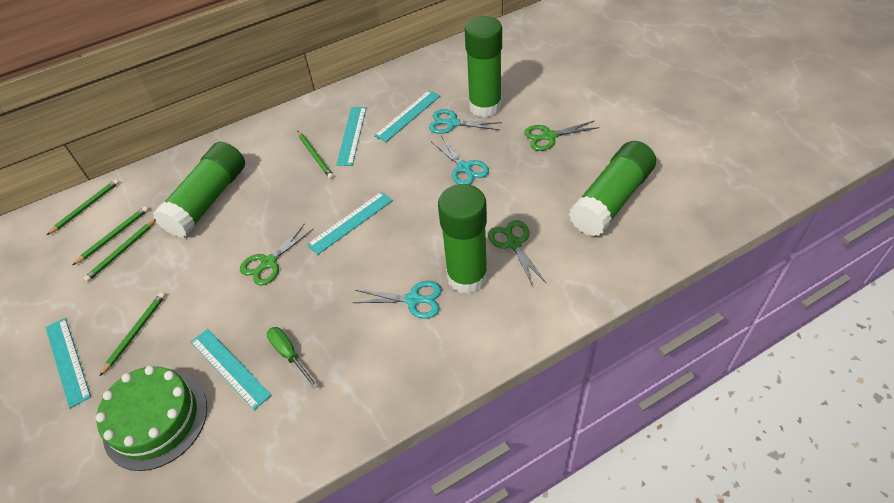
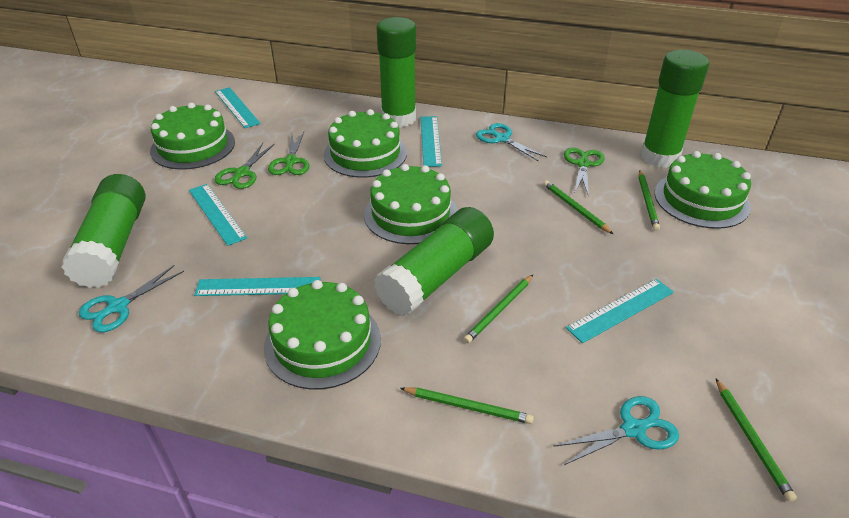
green cake: 1 -> 5
green screwdriver: 1 -> 0

